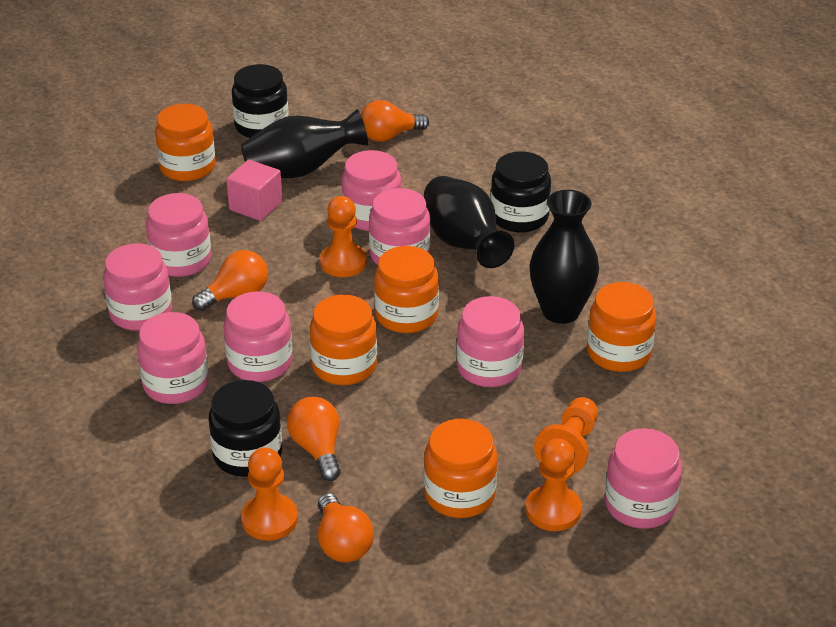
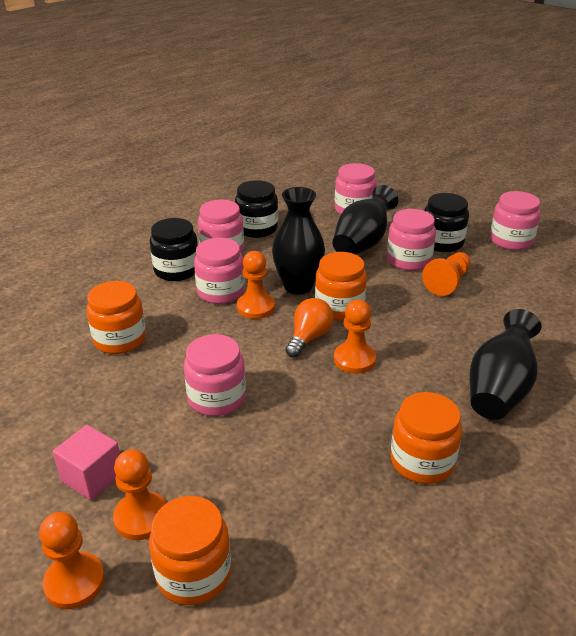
orange jar: 5 -> 4
orange light bulb: 4 -> 1
orange pawn: 4 -> 5
pink jar: 8 -> 6

